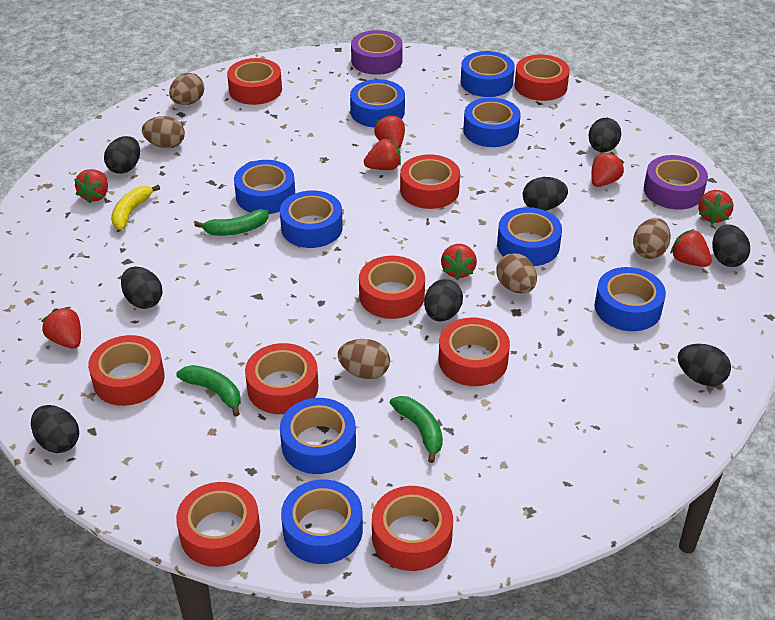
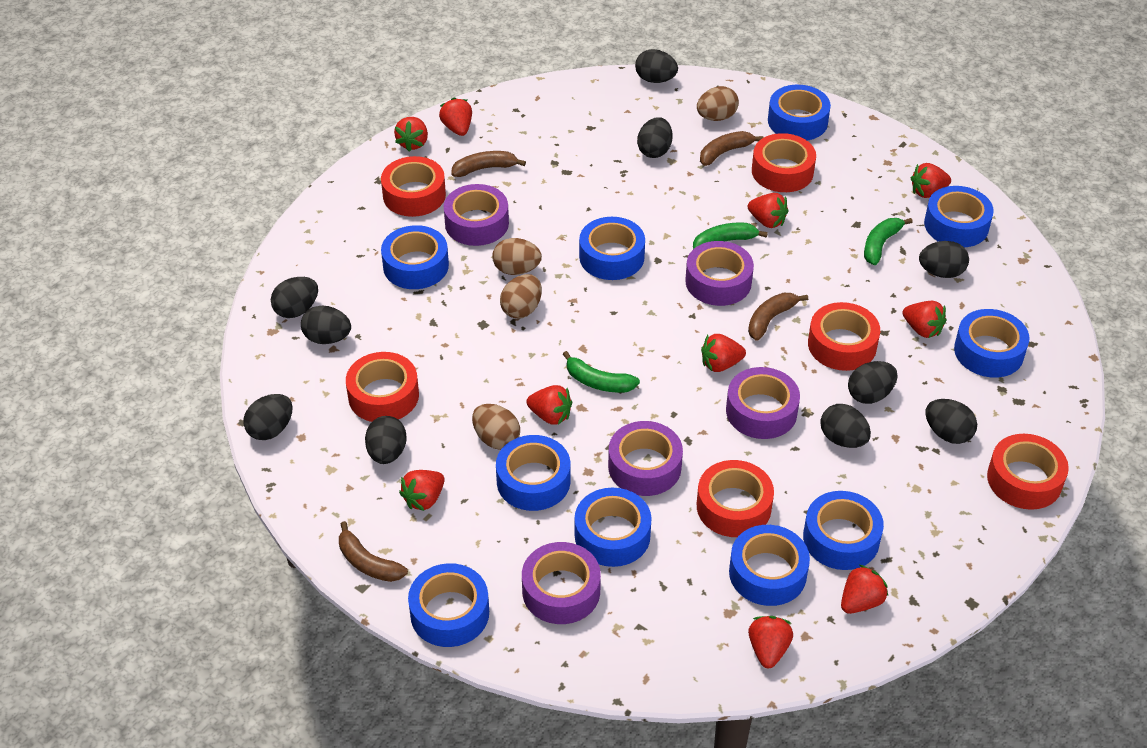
black egg: 8 -> 10
blue tape: 9 -> 10
brown banana: 0 -> 4
brown egg: 5 -> 4
purple tape: 2 -> 5
red strawberry: 8 -> 10
red tape: 9 -> 6
yellow banana: 1 -> 0

